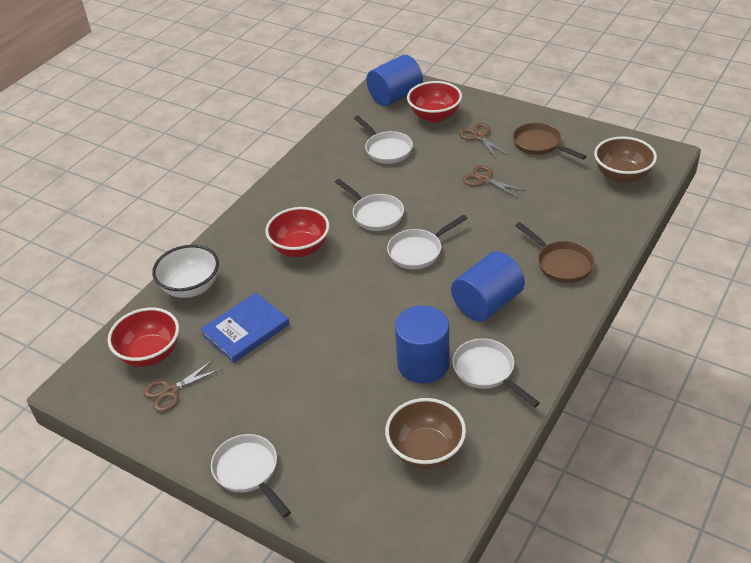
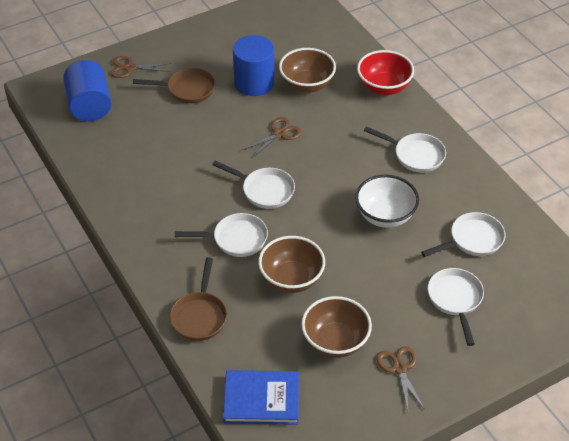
blue cylinder: 3 -> 2
brown bowl: 2 -> 3
red bowl: 3 -> 1

